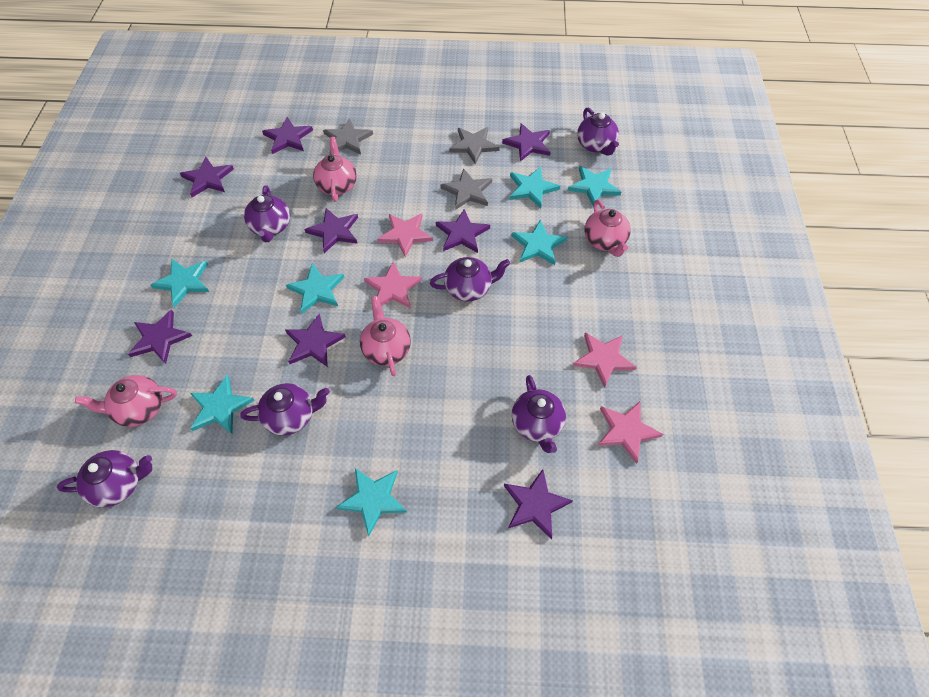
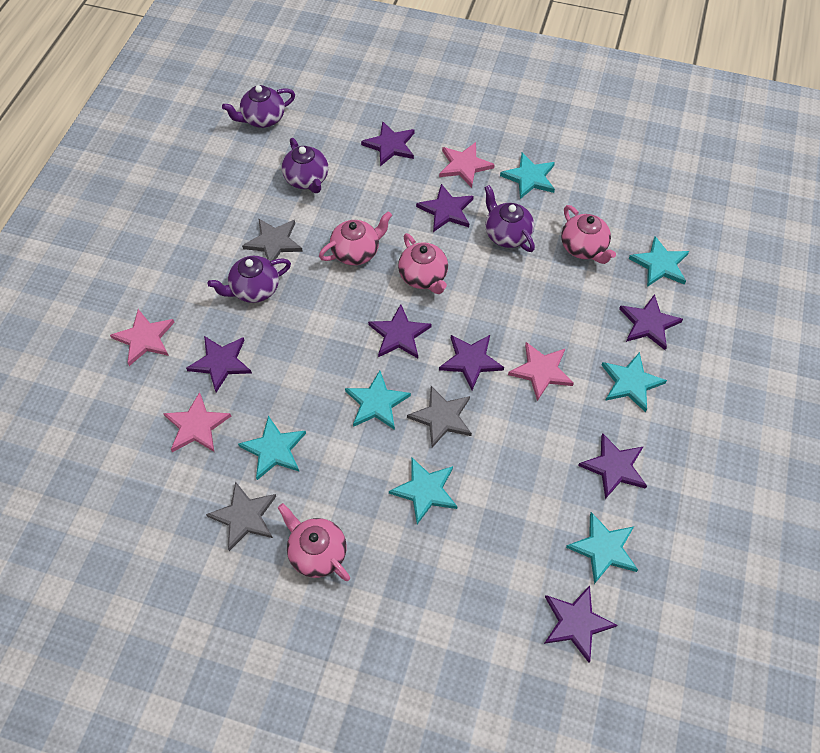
purple teapot: 6 -> 4

